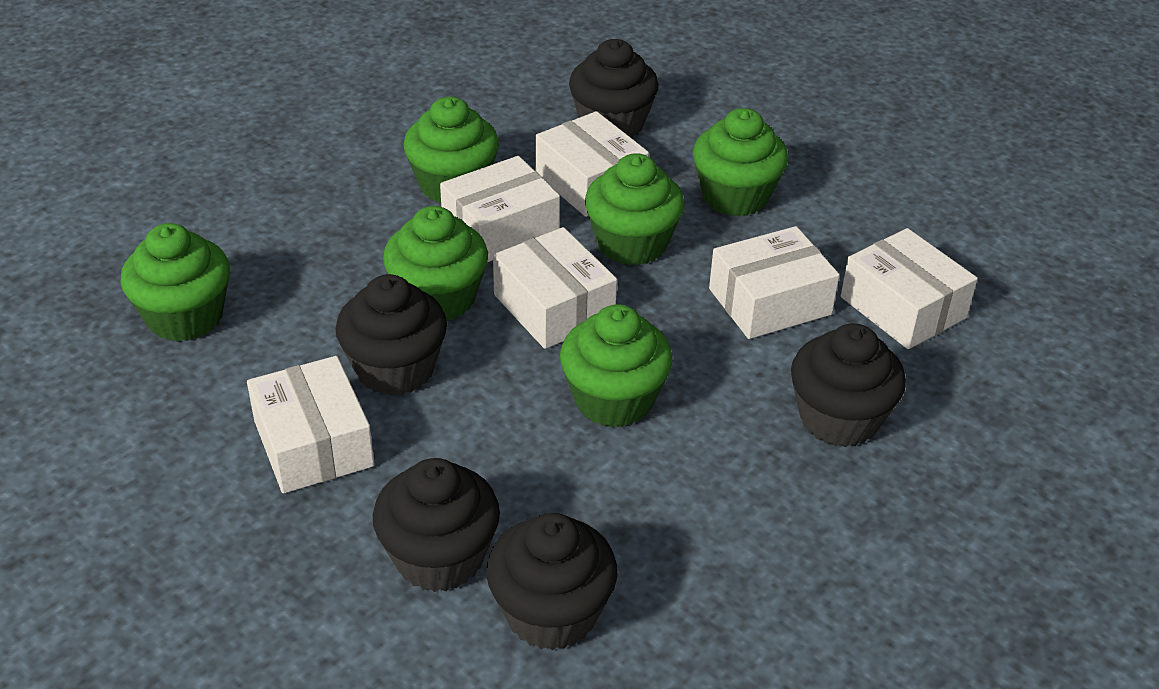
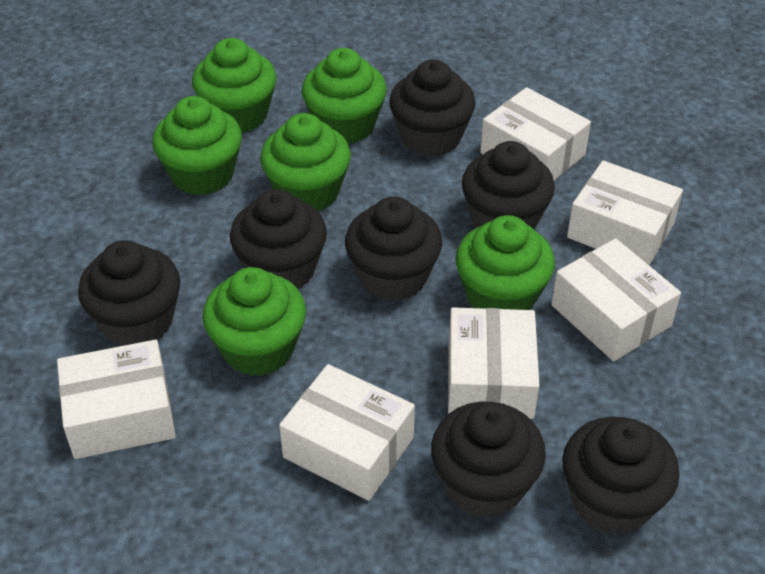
black cupcake: 5 -> 7

